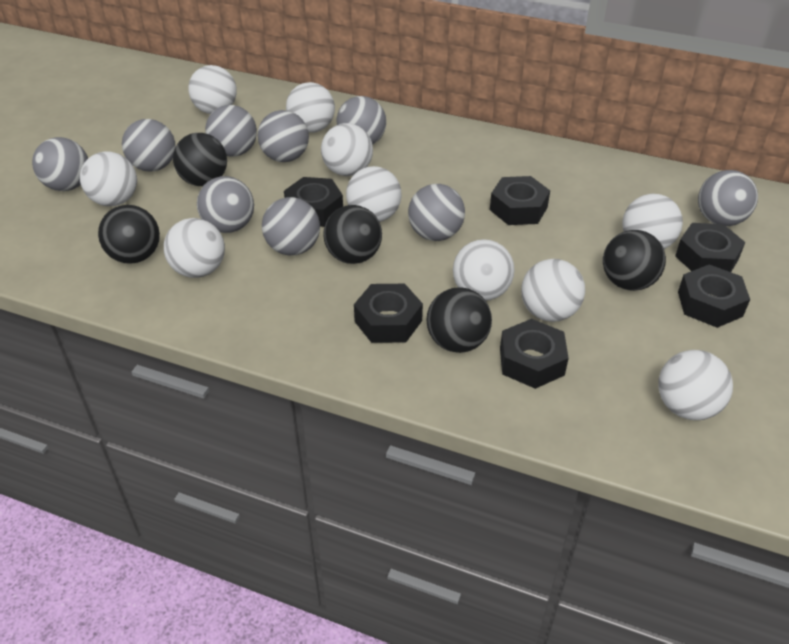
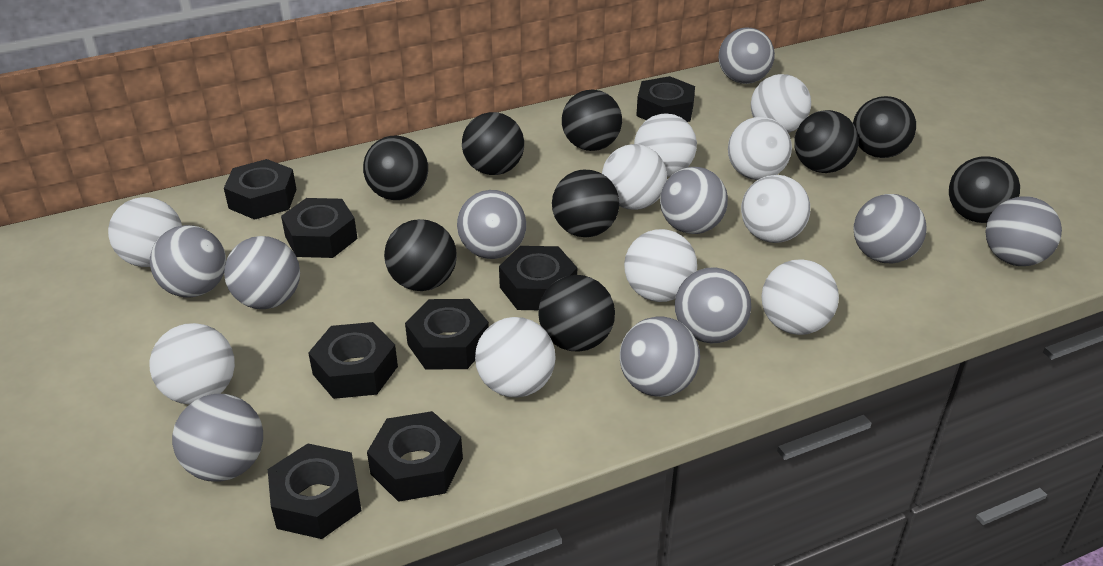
black ball: 5 -> 9
black nut: 6 -> 8
grey ball: 9 -> 10

